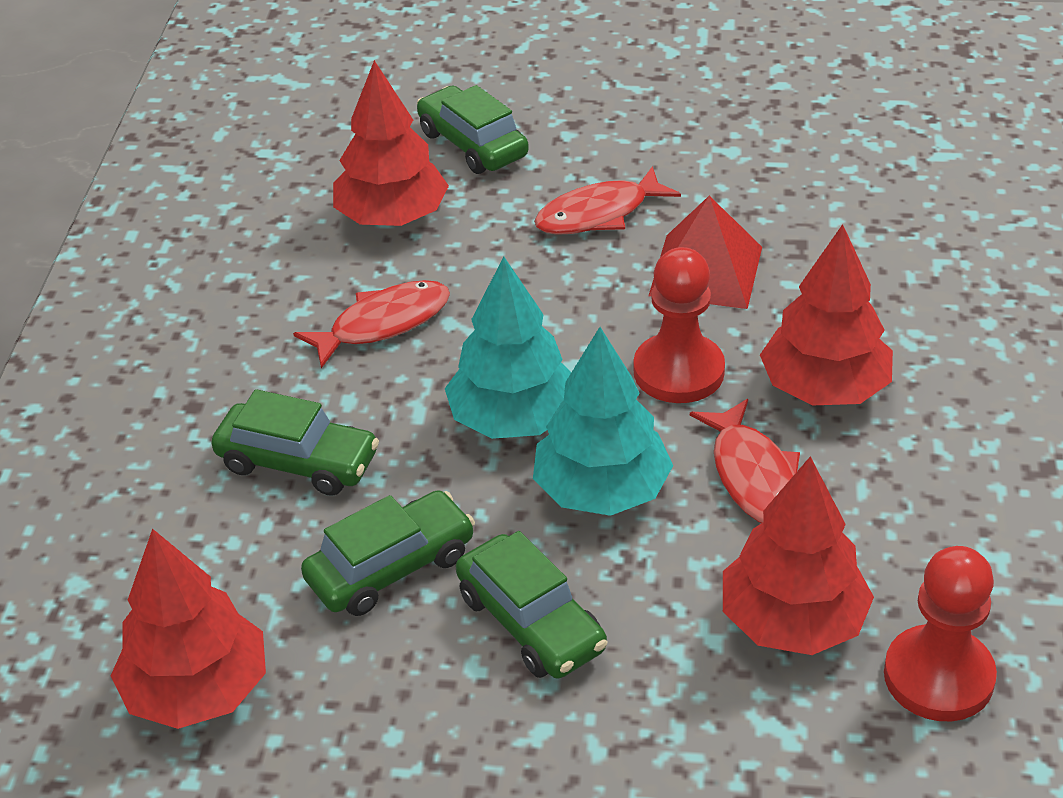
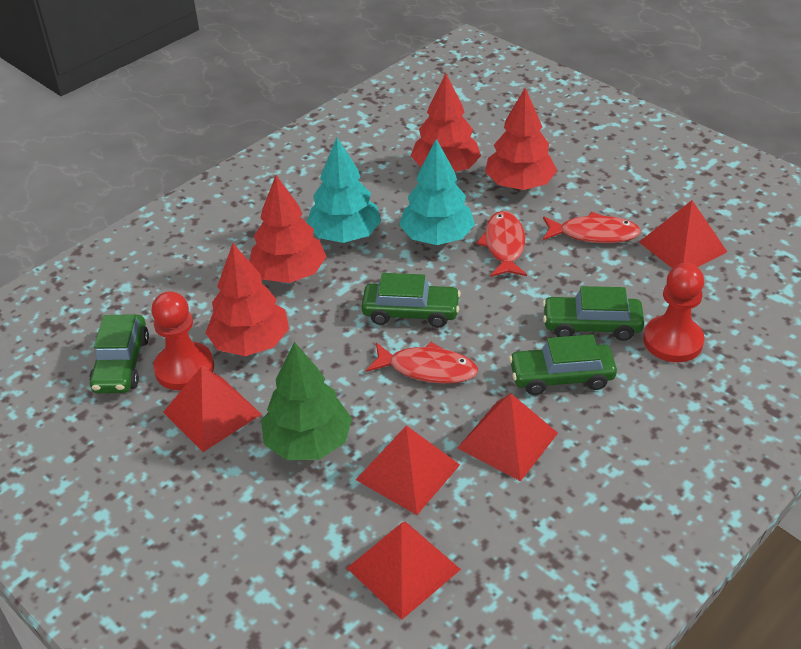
green tree: 0 -> 1
red pyramid: 1 -> 5

